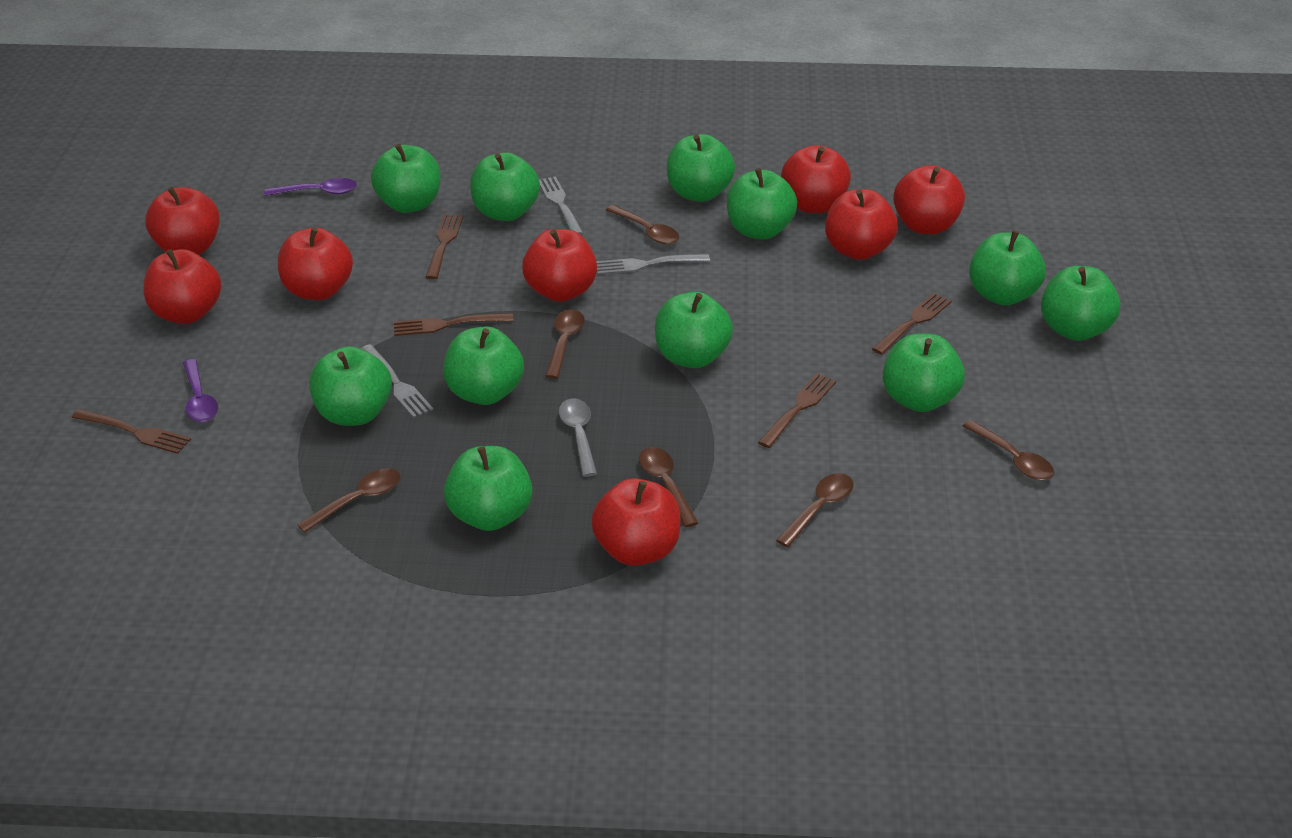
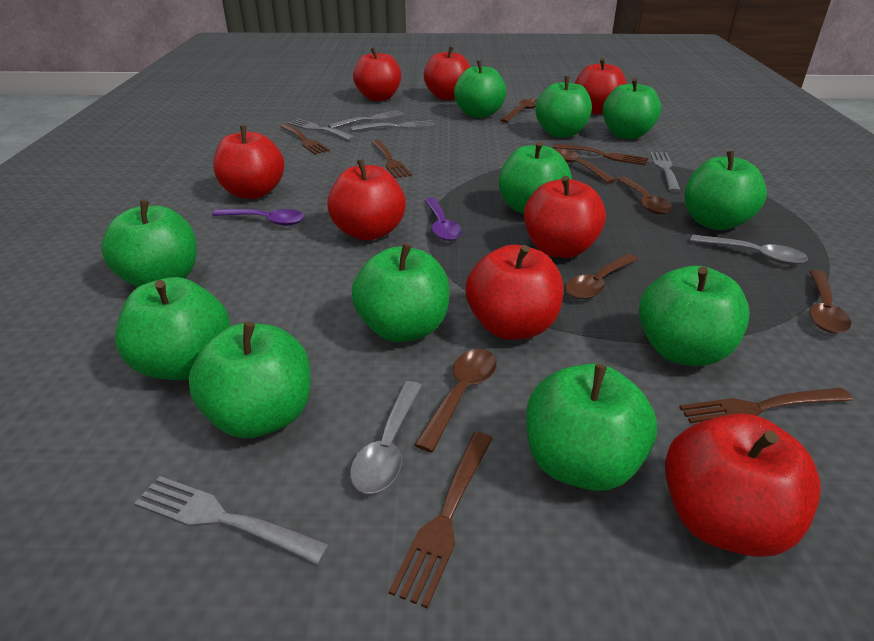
grey fork: 3 -> 5
grey spoon: 1 -> 2

